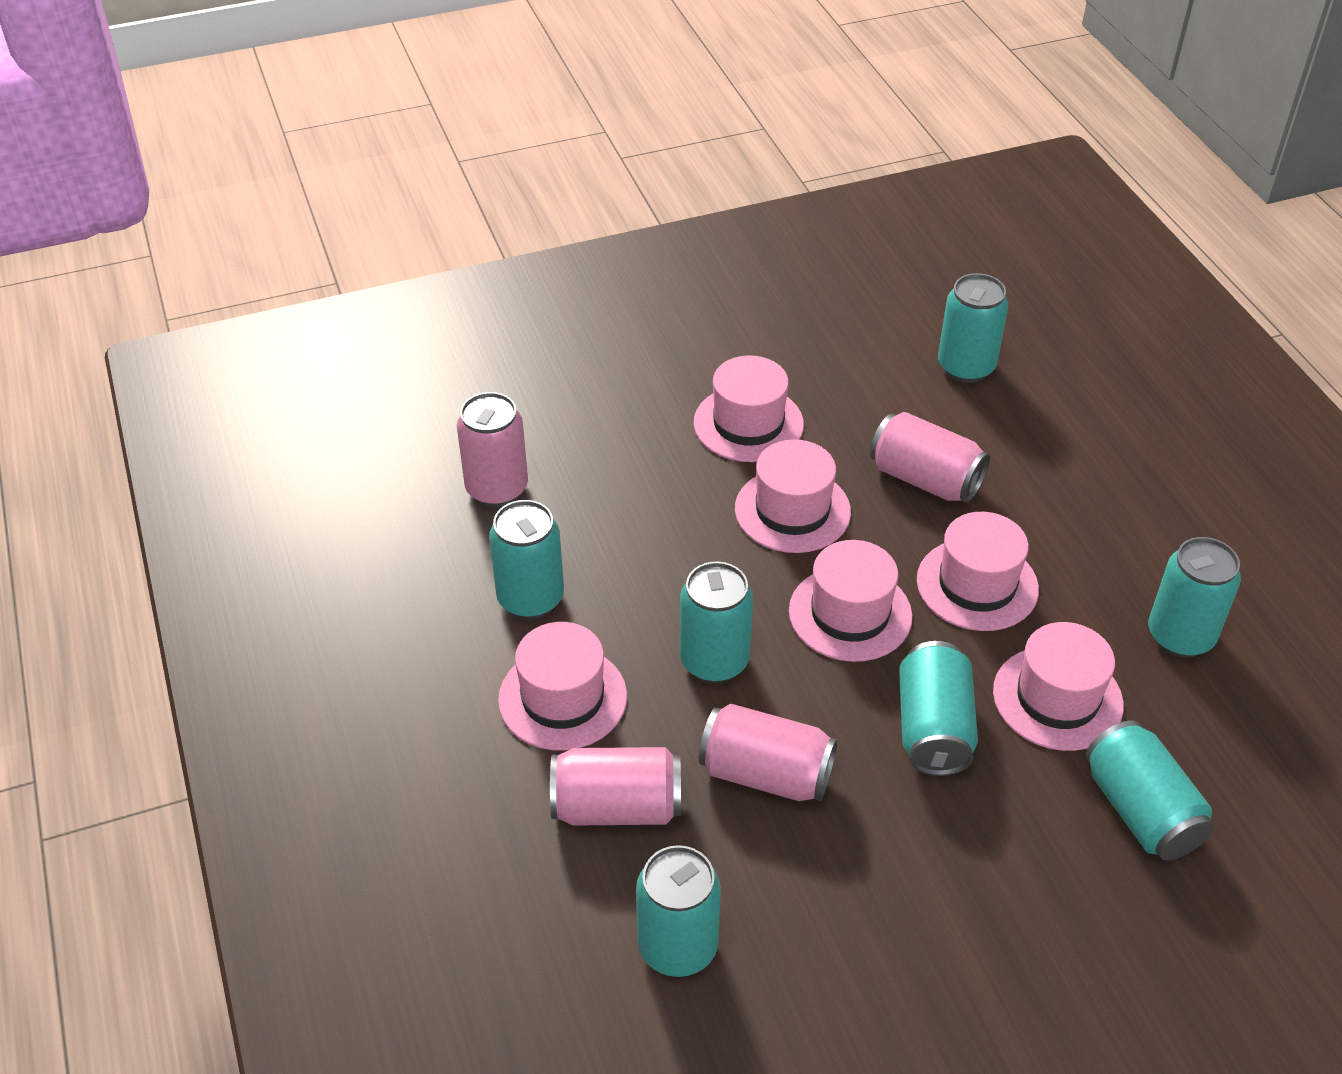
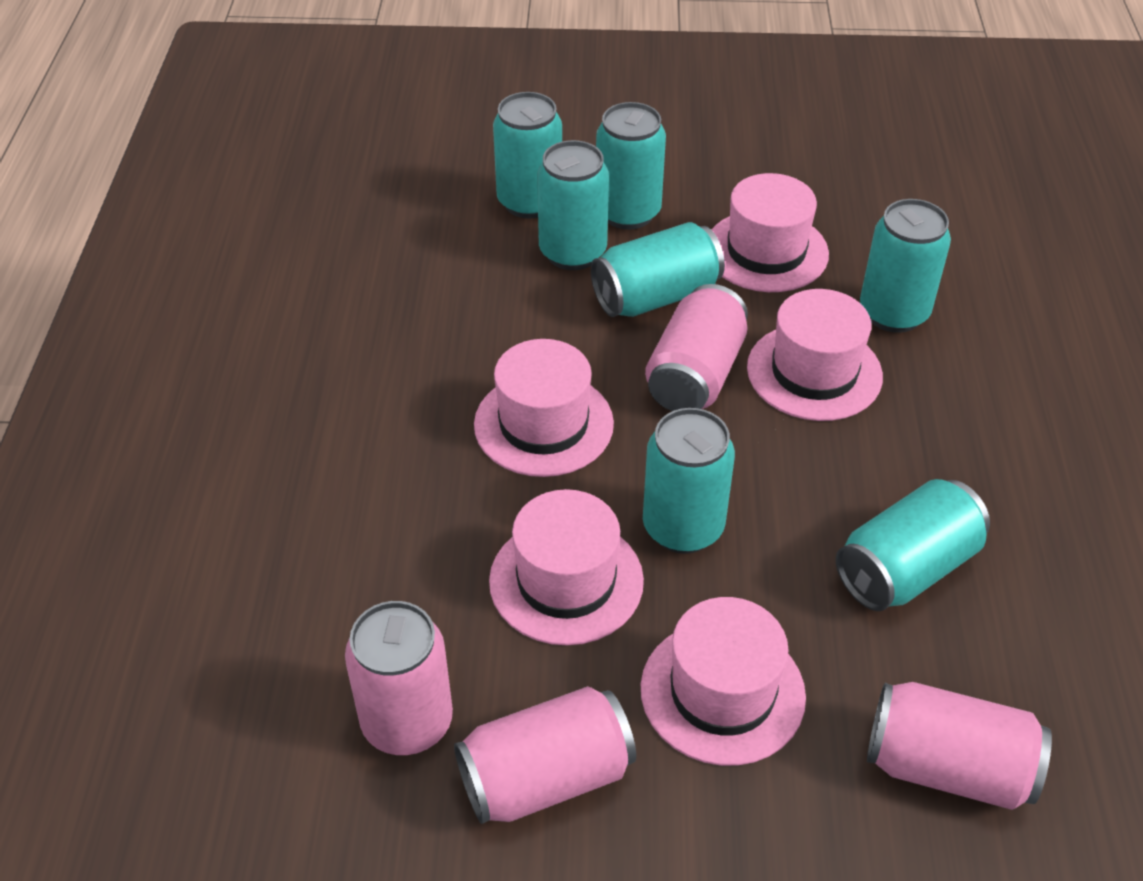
pink hat: 6 -> 5

